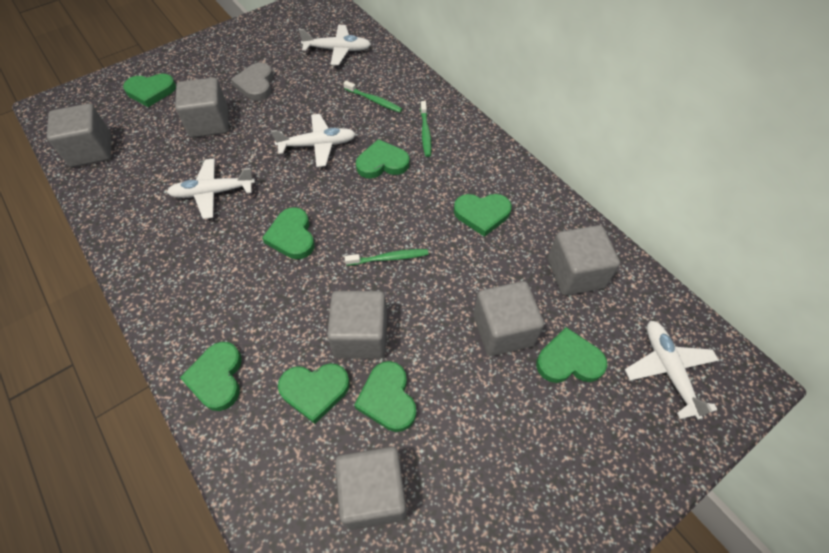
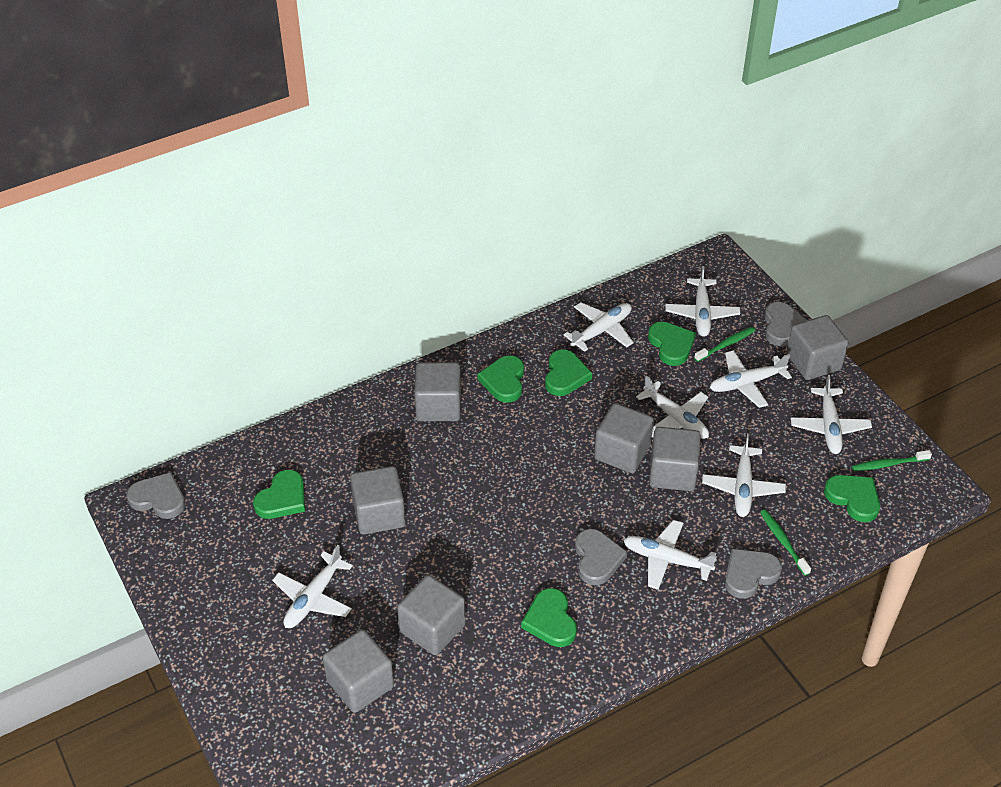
green heart: 8 -> 6
grey cube: 6 -> 7
grey heart: 1 -> 4
white plane: 4 -> 8

